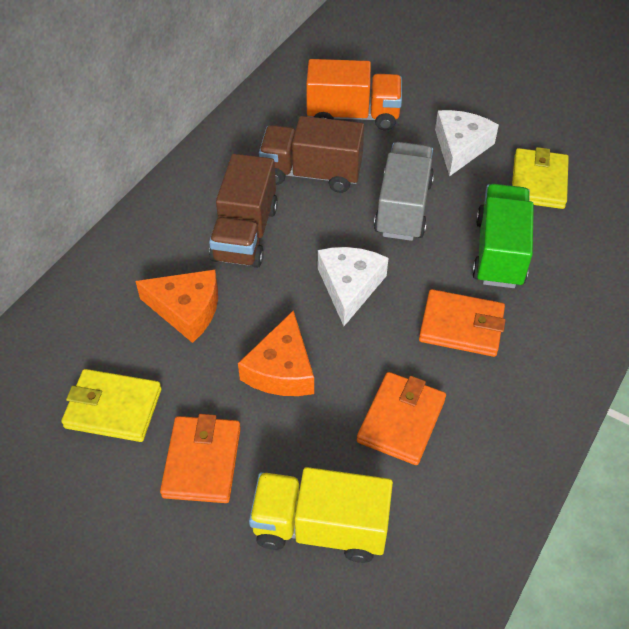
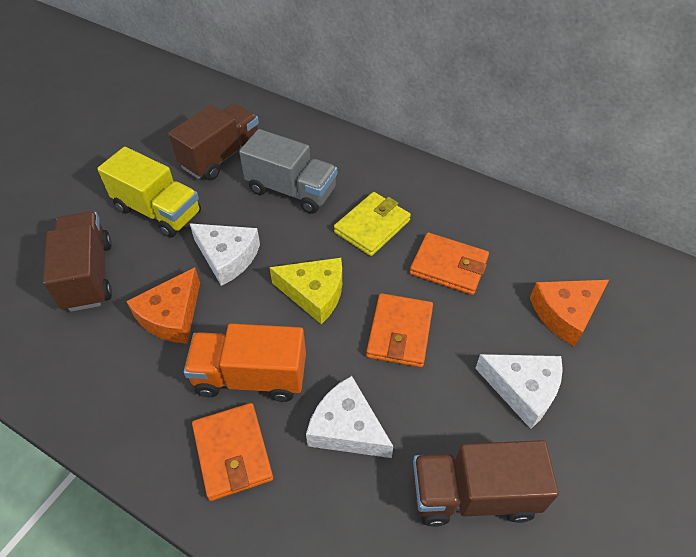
brown truck: 2 -> 3
green truck: 1 -> 0
white cheese: 2 -> 3
yellow cheese: 0 -> 1
yellow wallet: 2 -> 1

